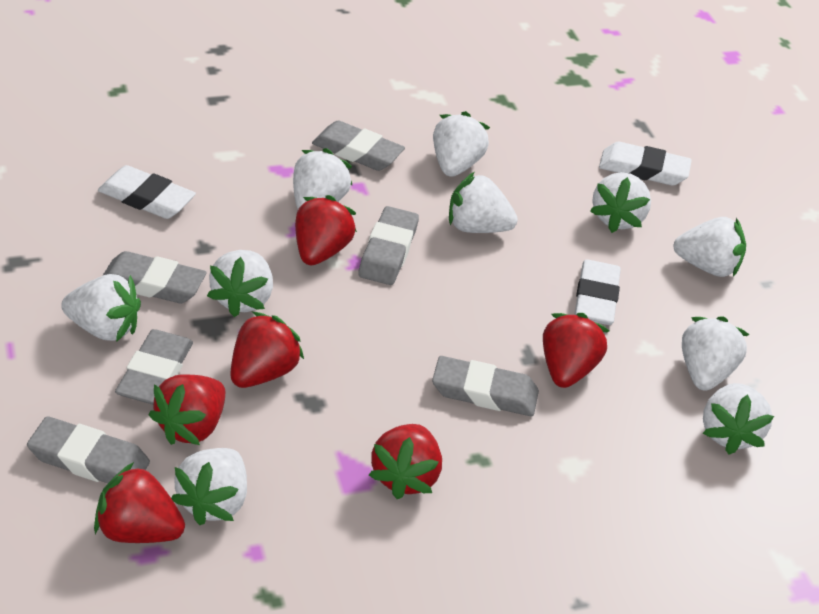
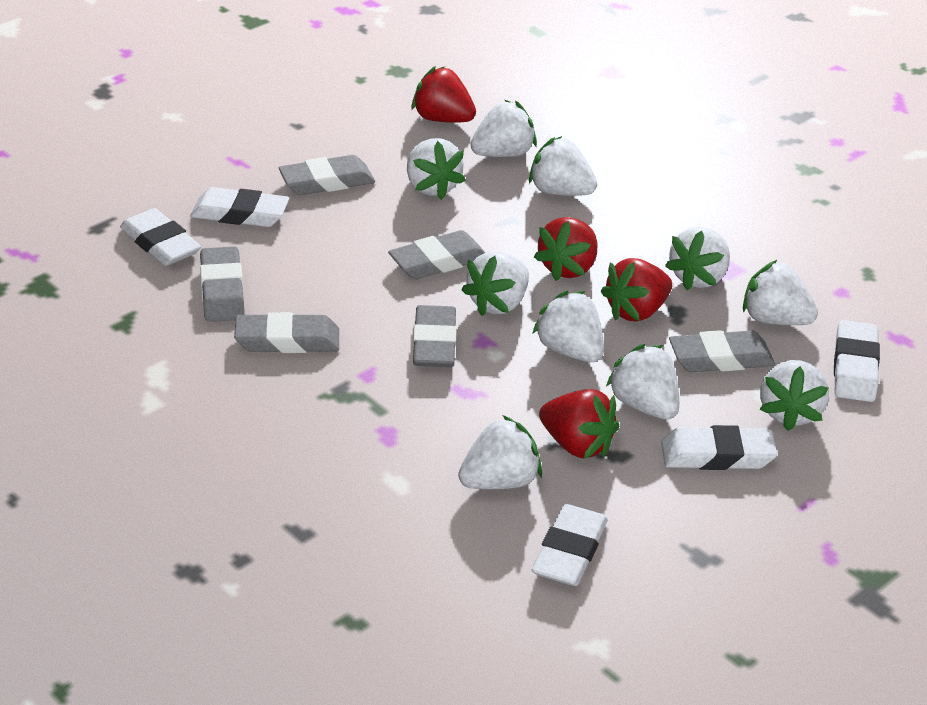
red strawberry: 6 -> 4
white eraser: 3 -> 5

